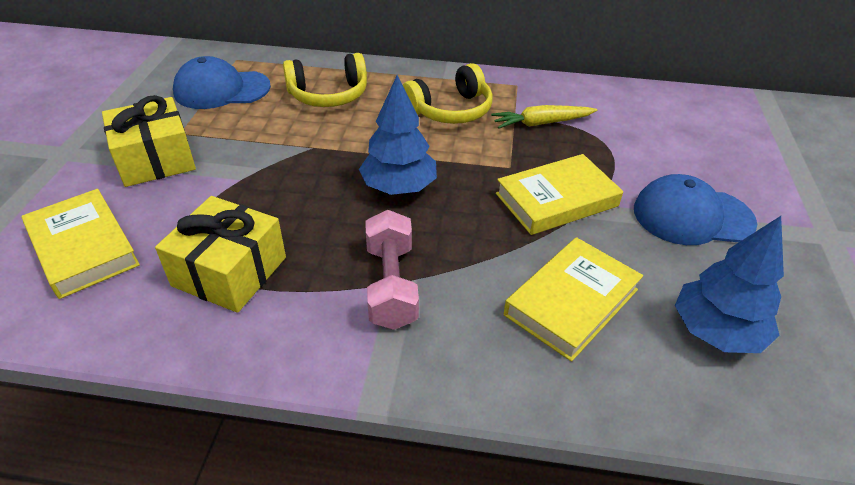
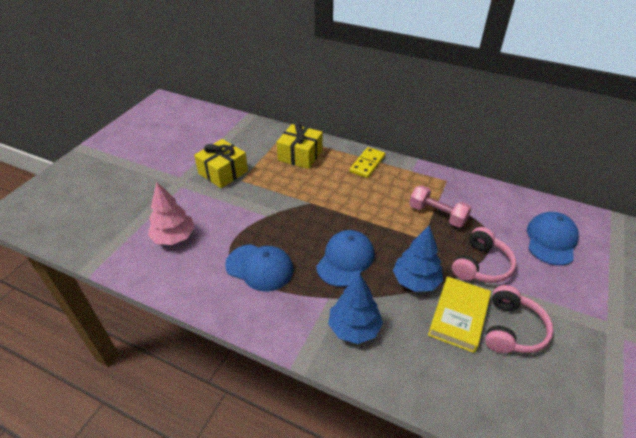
blue cap: 2 -> 3
pink headphones: 0 -> 2
pink tree: 0 -> 1
yellow book: 3 -> 1
yellow carrot: 1 -> 0
yellow domino: 0 -> 1
yellow headphones: 2 -> 0

